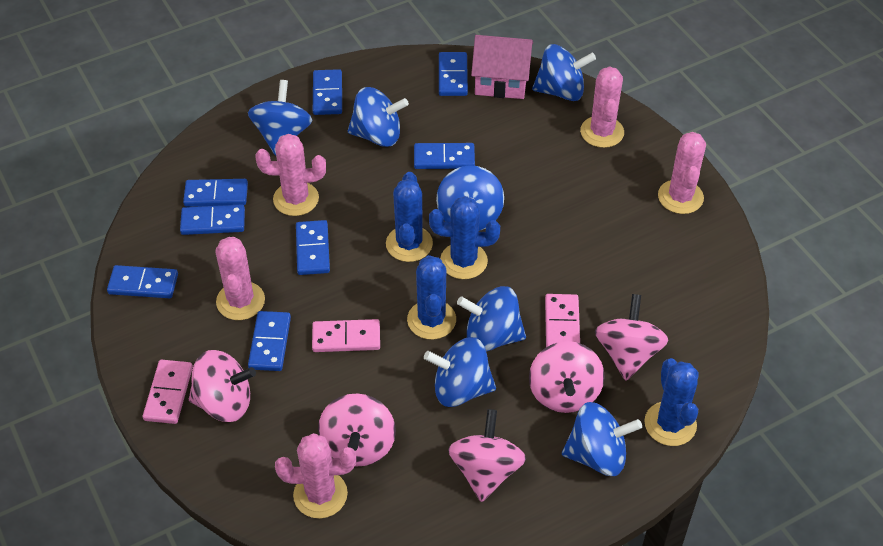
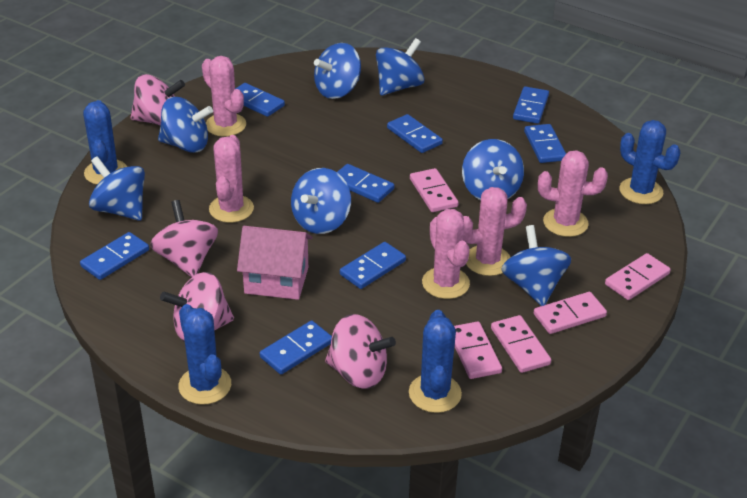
pink domino: 3 -> 5
pink spinning top: 5 -> 4

